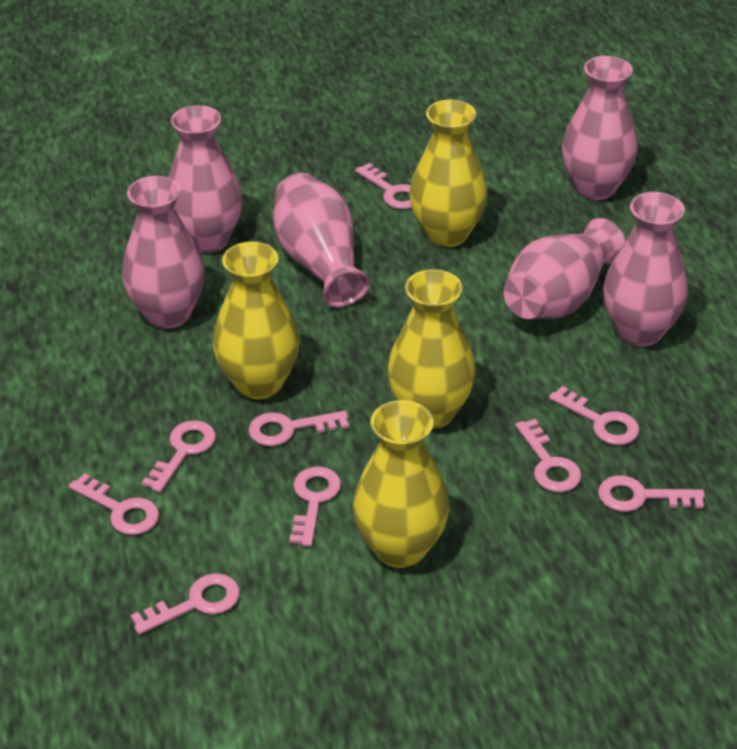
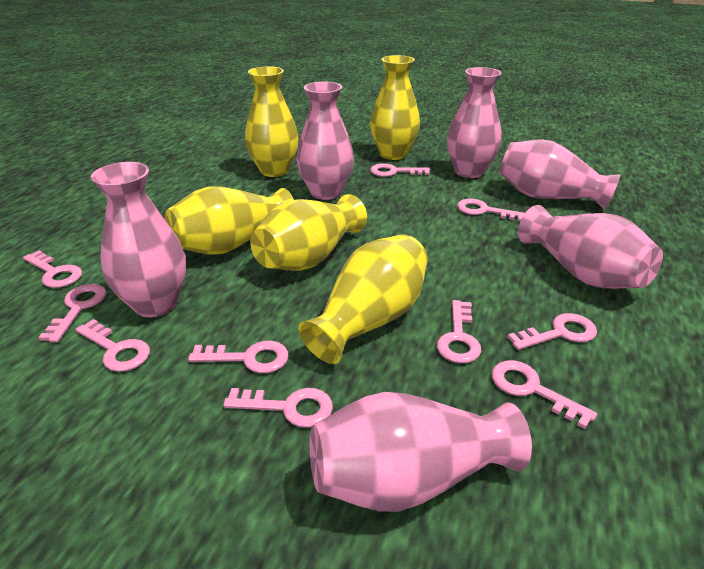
pink key: 9 -> 10
yellow vase: 4 -> 5

